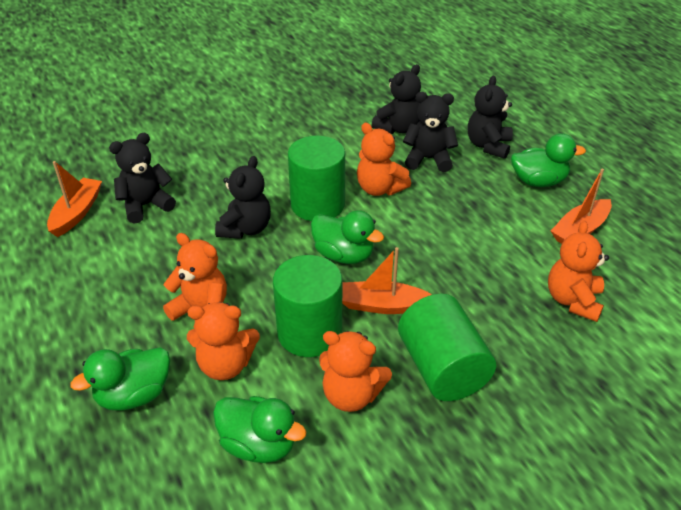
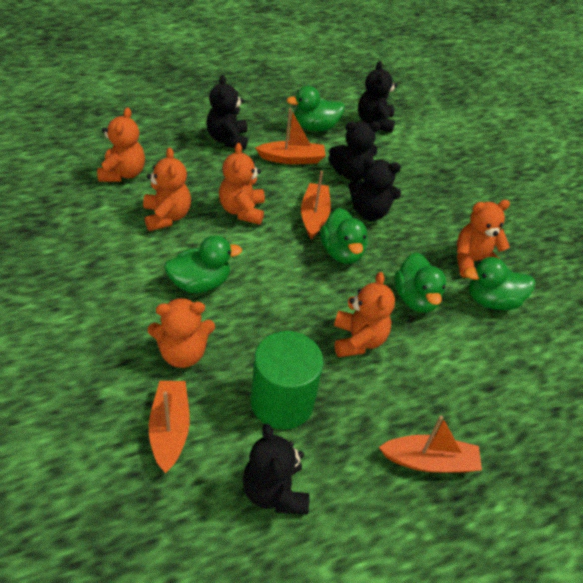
green cylinder: 3 -> 1
green duck: 4 -> 5
orange boat: 3 -> 4
orange teddy bear: 5 -> 6

